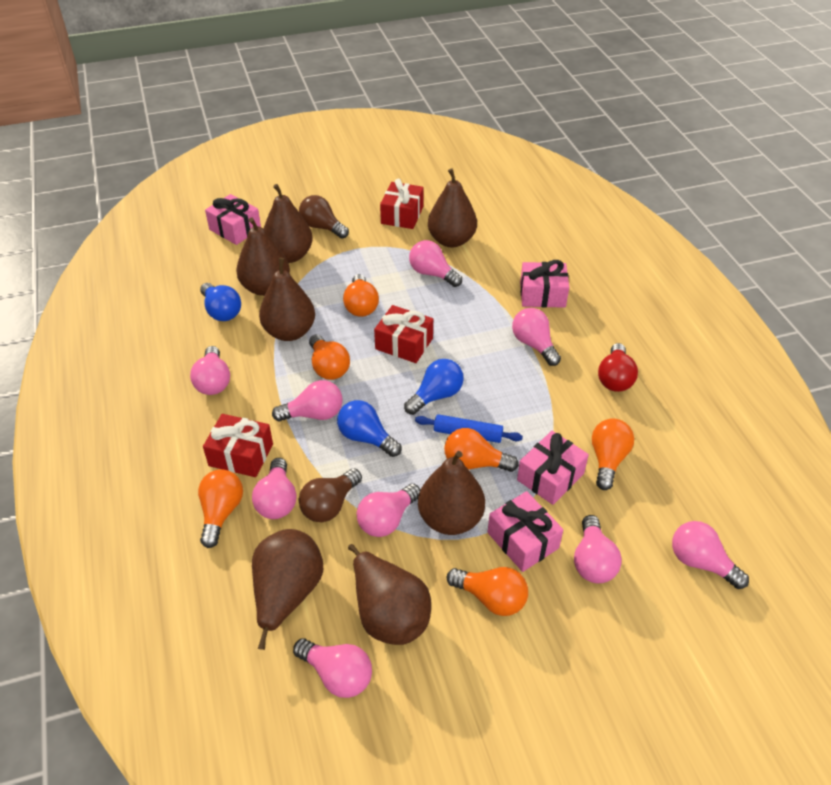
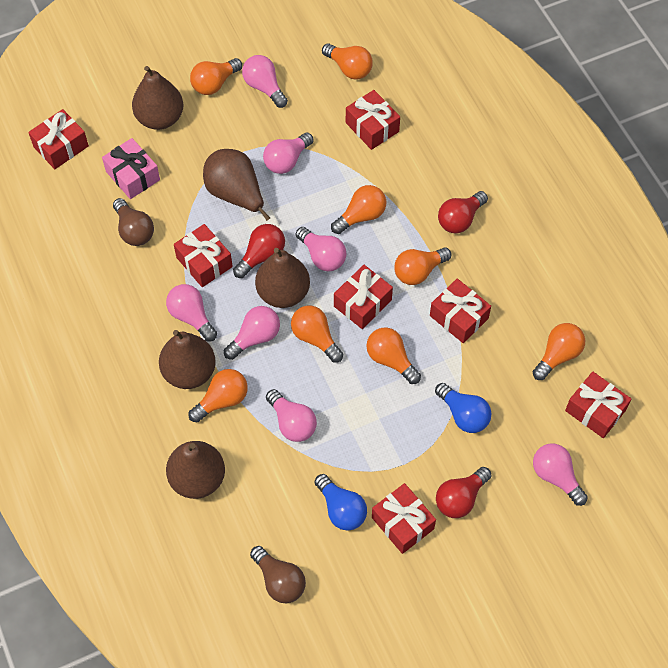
blue light bulb: 3 -> 2
blue rolling pin: 1 -> 0
brown pear: 7 -> 5
orange light bulb: 6 -> 8
pink gift: 4 -> 1
pink light bulb: 9 -> 7
red gift: 3 -> 7
red light bulb: 1 -> 3

